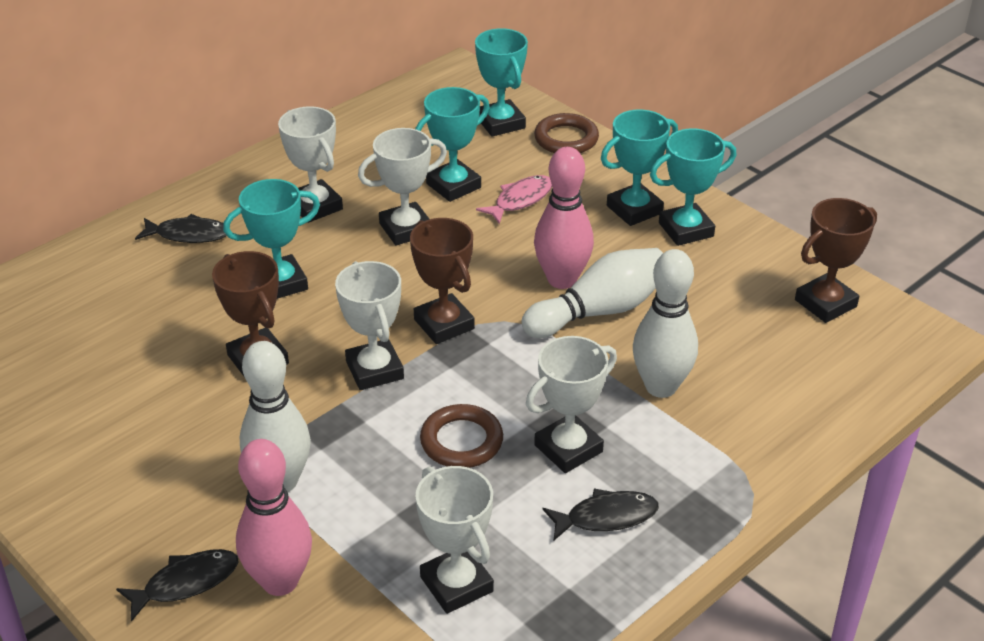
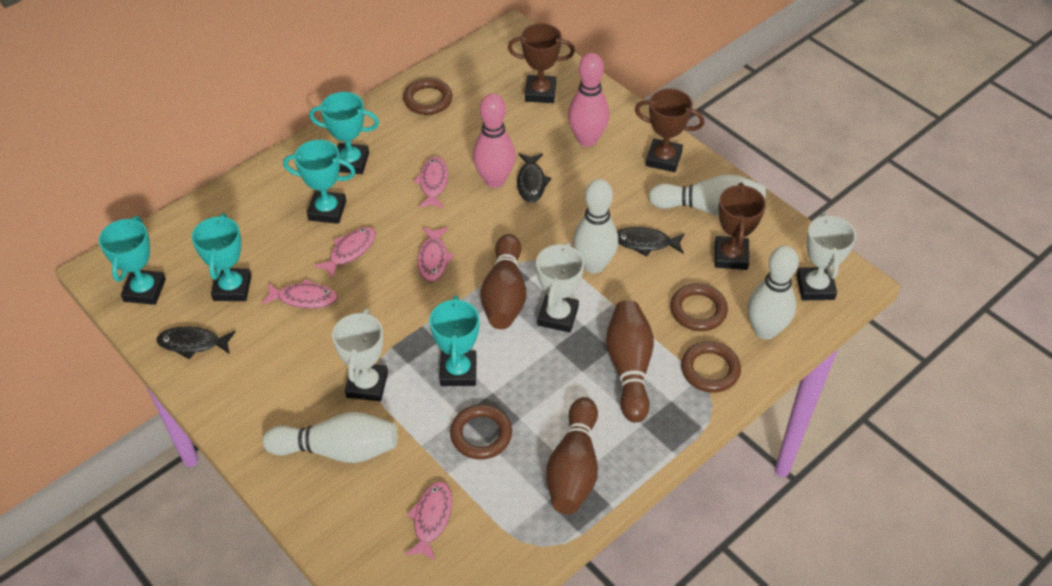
brown bowling pin: 0 -> 3
brown ring: 2 -> 4
pink fish: 1 -> 5
white bowling pin: 3 -> 4
white trophy: 5 -> 3

